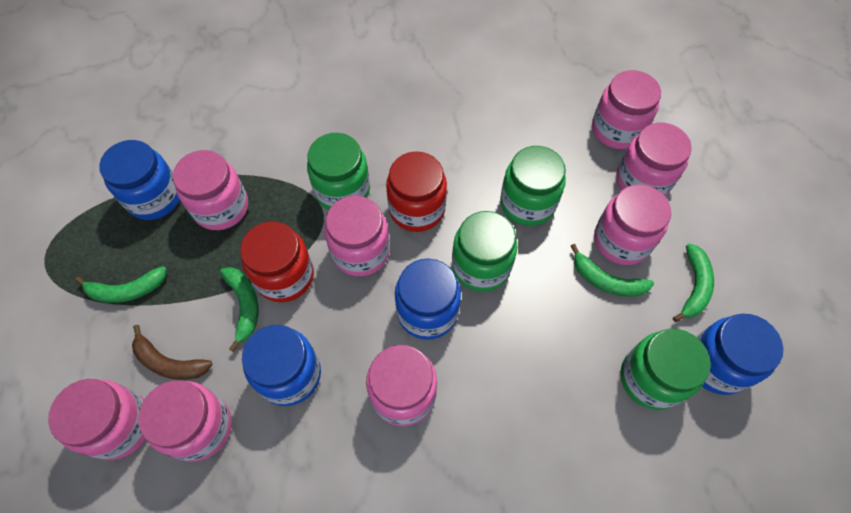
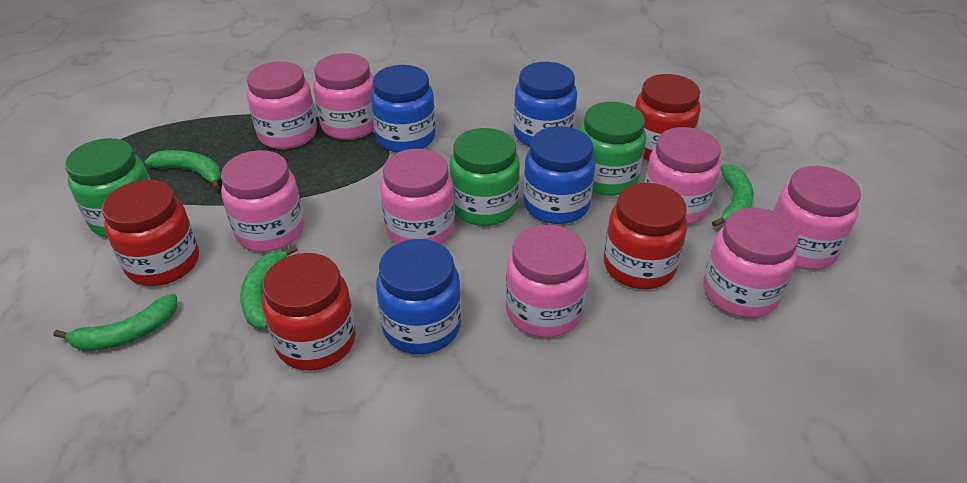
brown banana: 1 -> 0
green jar: 4 -> 3
red jar: 2 -> 4

